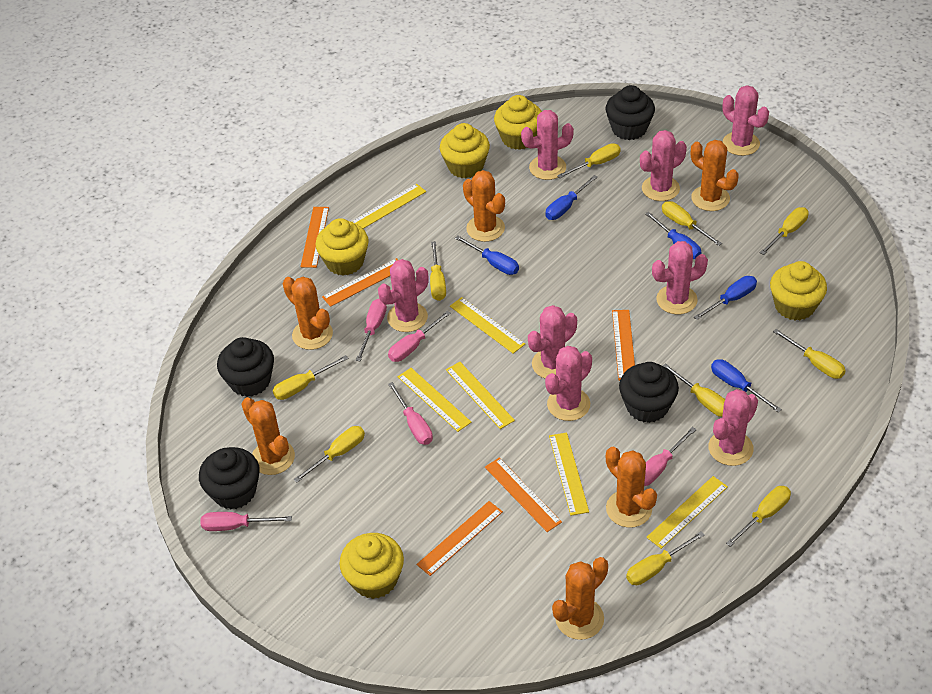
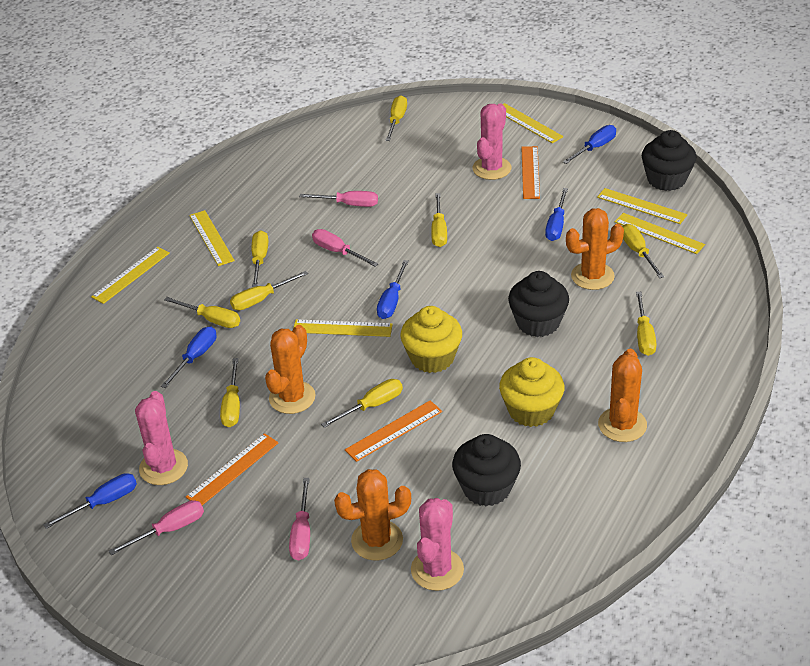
black cupcake: 4 -> 3
orange cactus: 6 -> 4
orange ruler: 5 -> 3
pink cactus: 8 -> 3
pink screwdriver: 5 -> 4
yellow cupcake: 5 -> 2
yellow screwdriver: 10 -> 9

